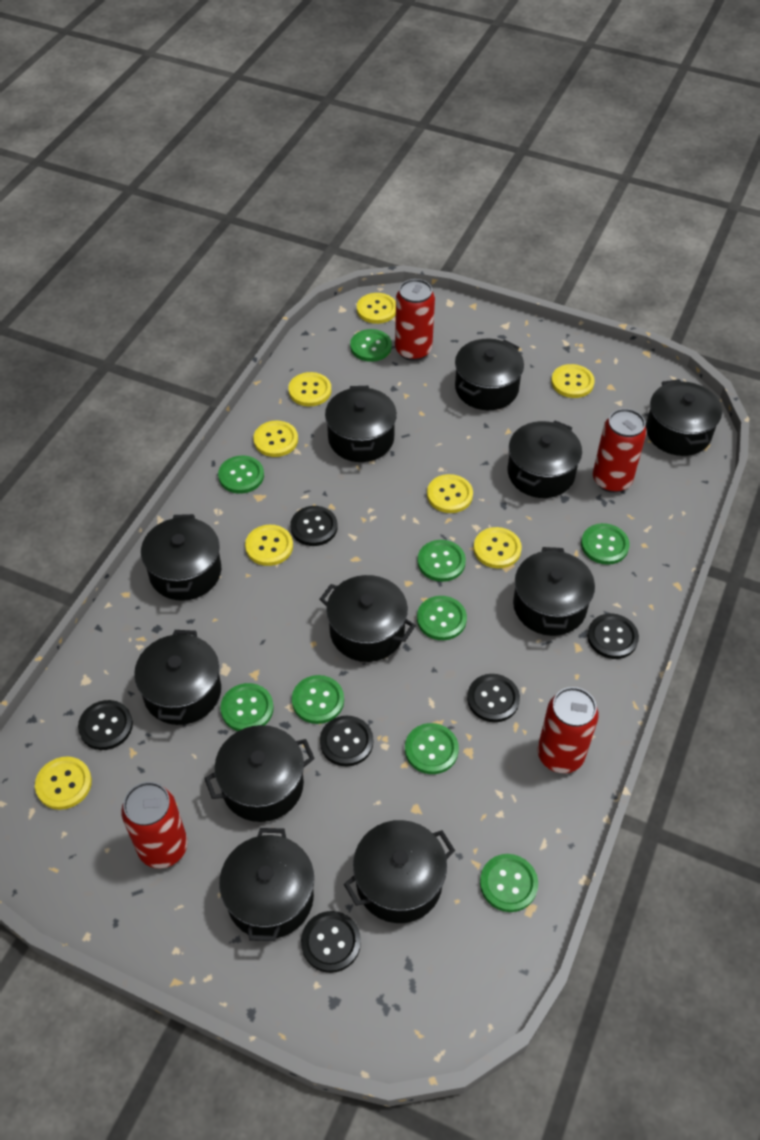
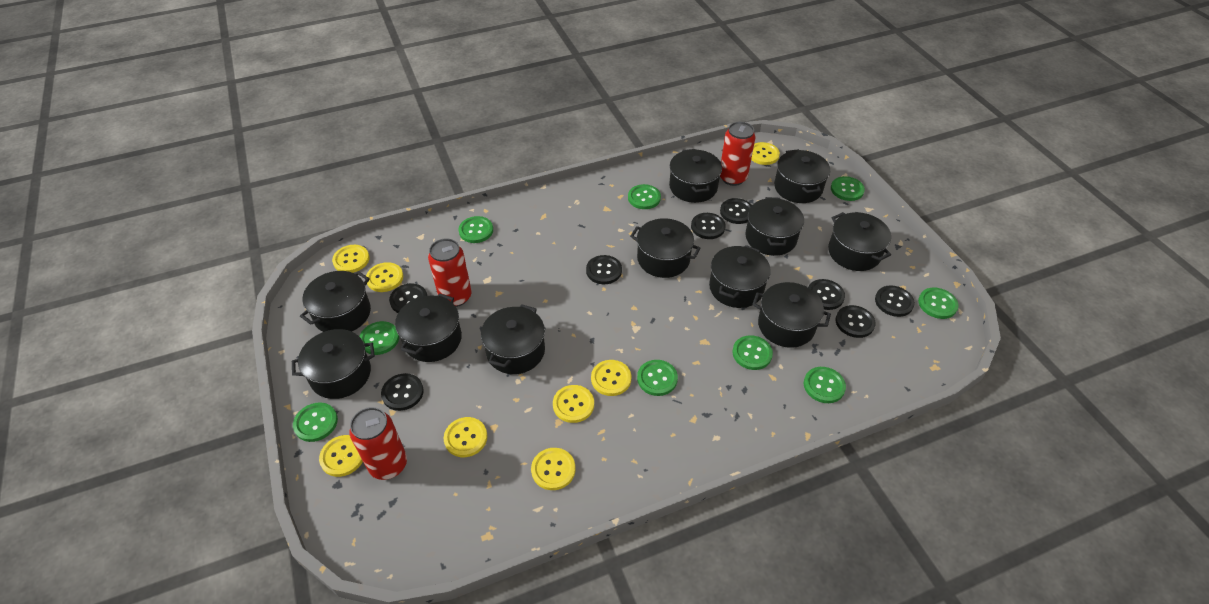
black button: 6 -> 8
red can: 4 -> 3

